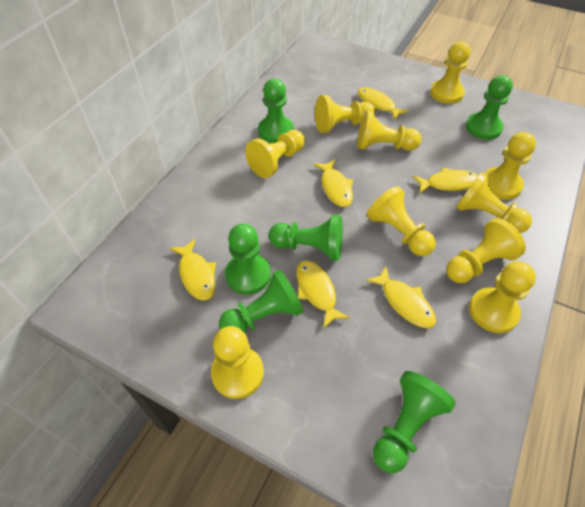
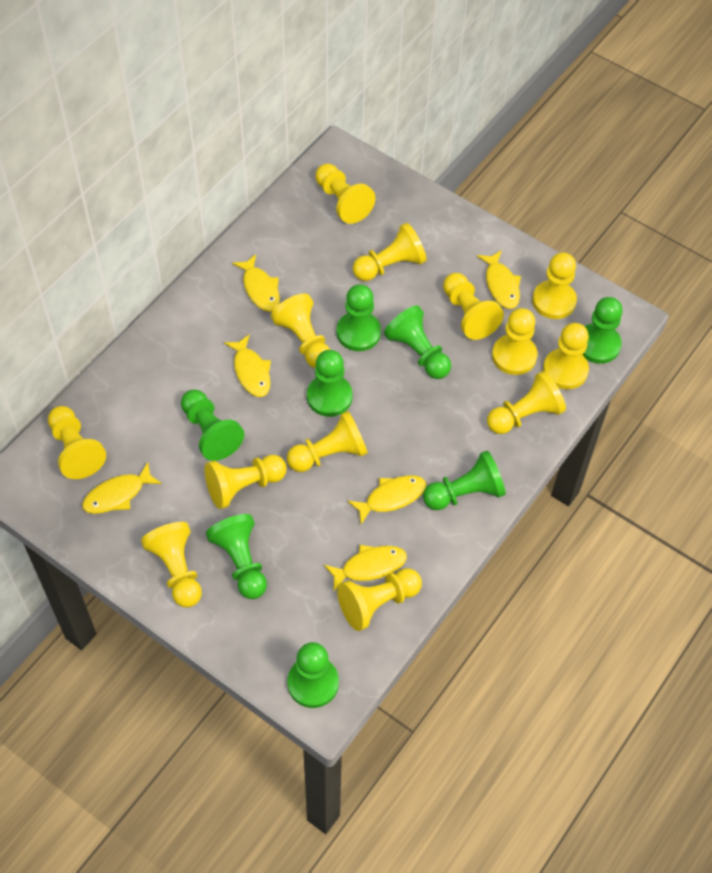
green pawn: 6 -> 8
yellow pawn: 10 -> 13

